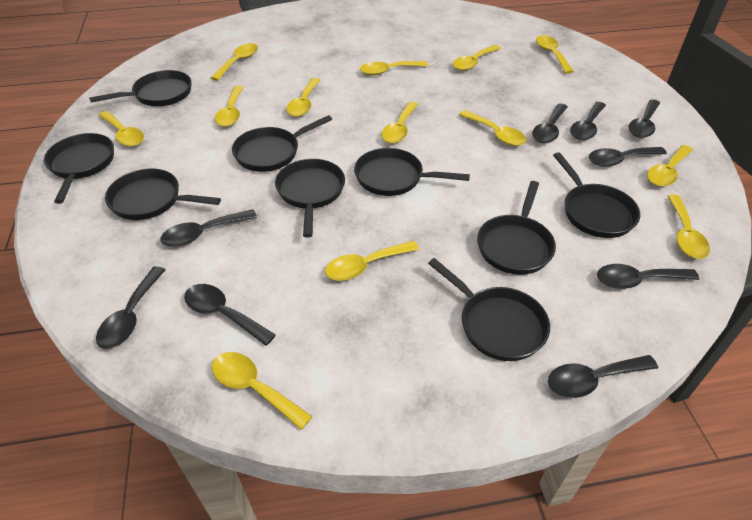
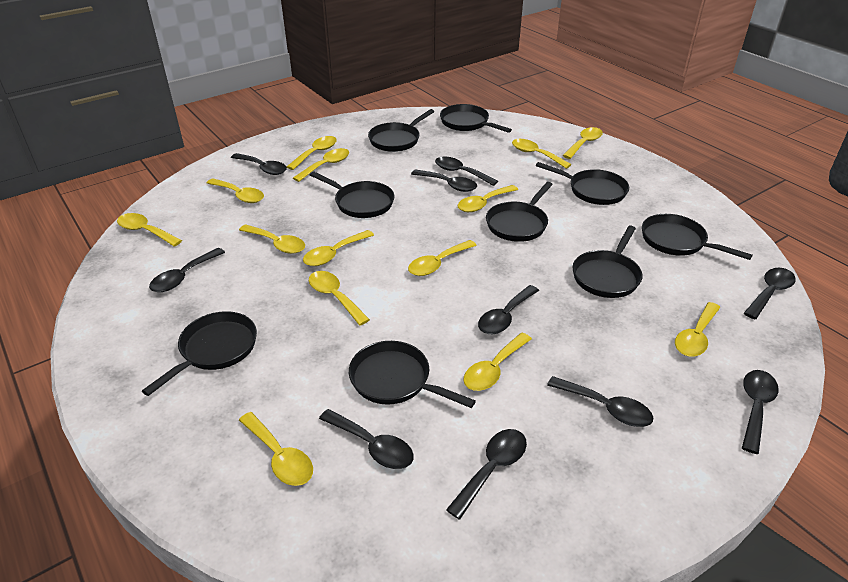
black spoon: 9 -> 10
yellow spoon: 13 -> 14

